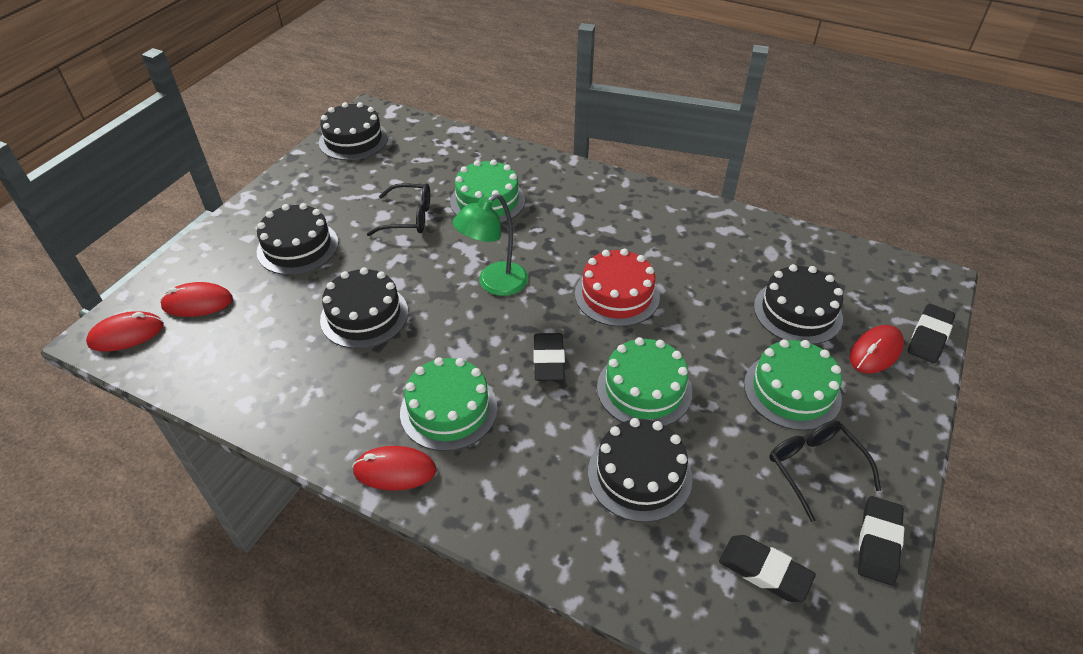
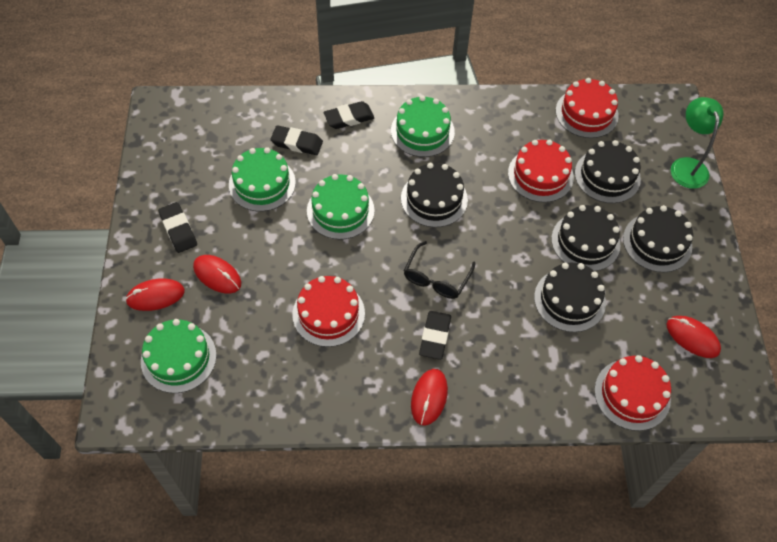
black glasses: 2 -> 1
red cake: 1 -> 4

